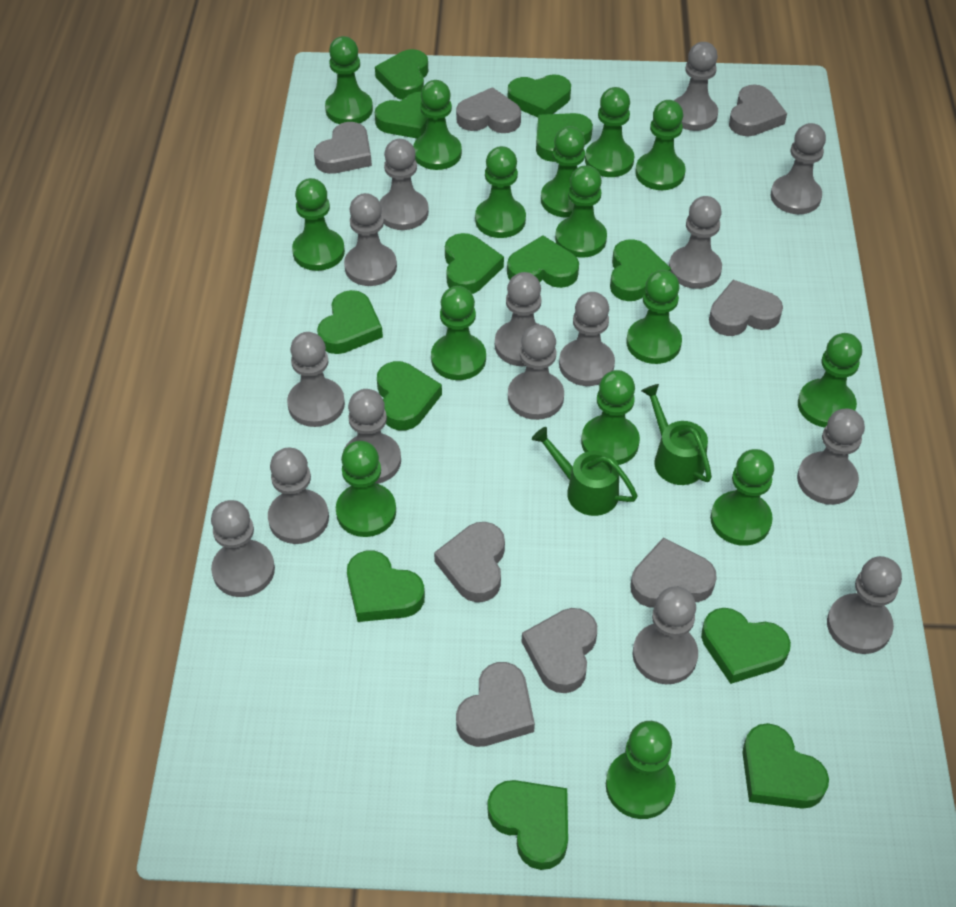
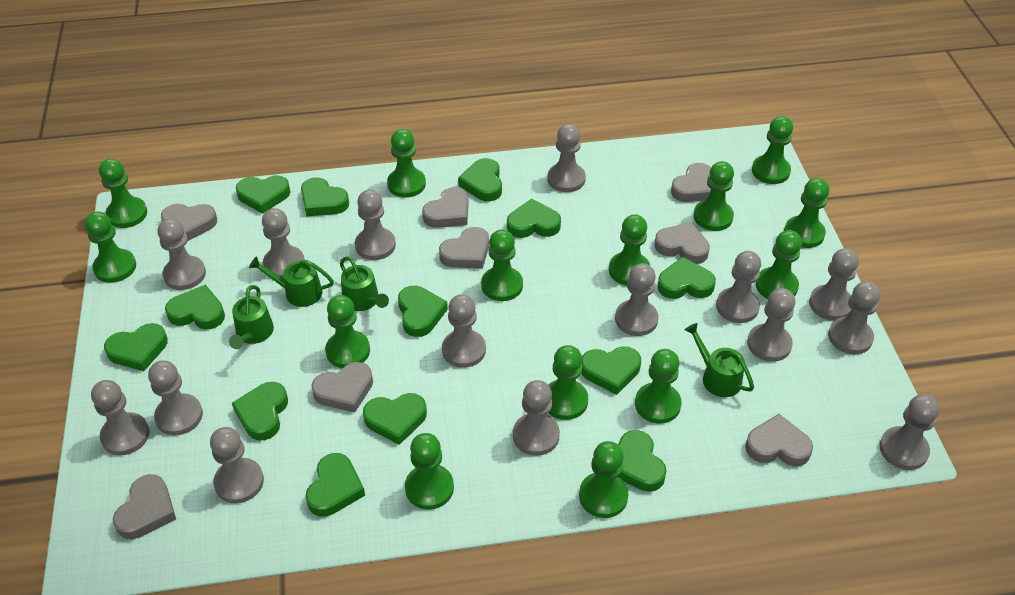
green pawn: 15 -> 14
green watering can: 2 -> 4

